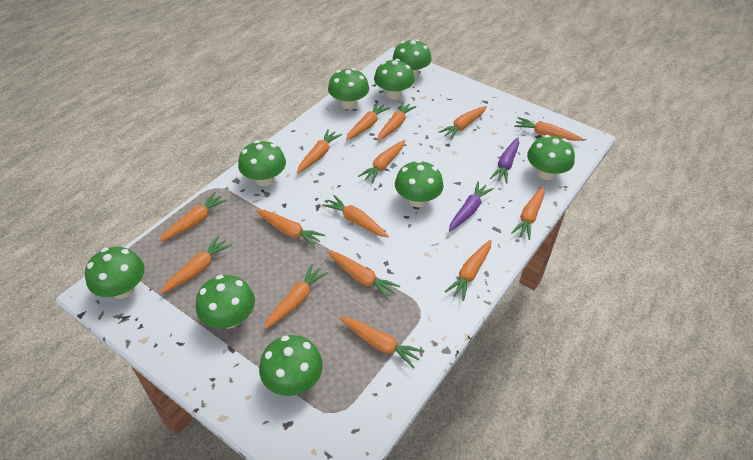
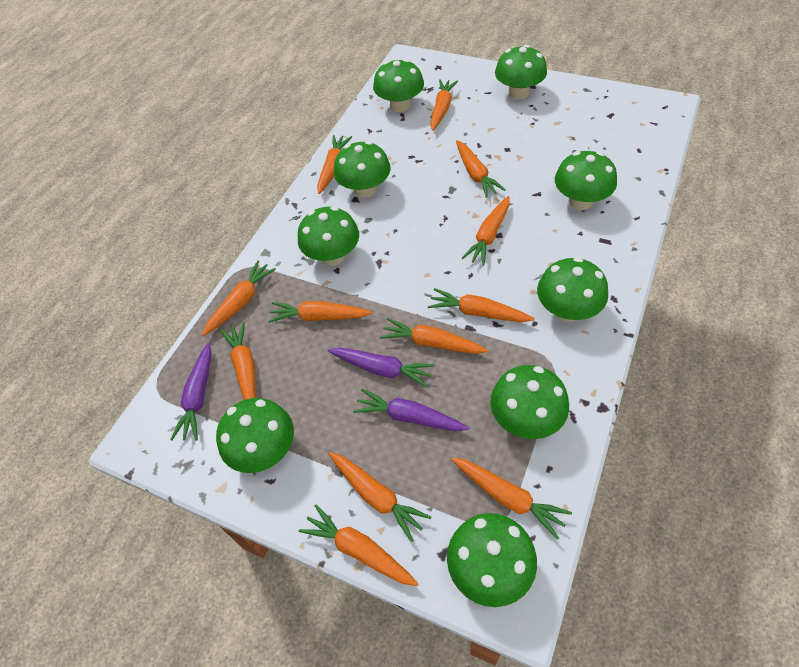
orange carrot: 15 -> 12
purple carrot: 2 -> 3

